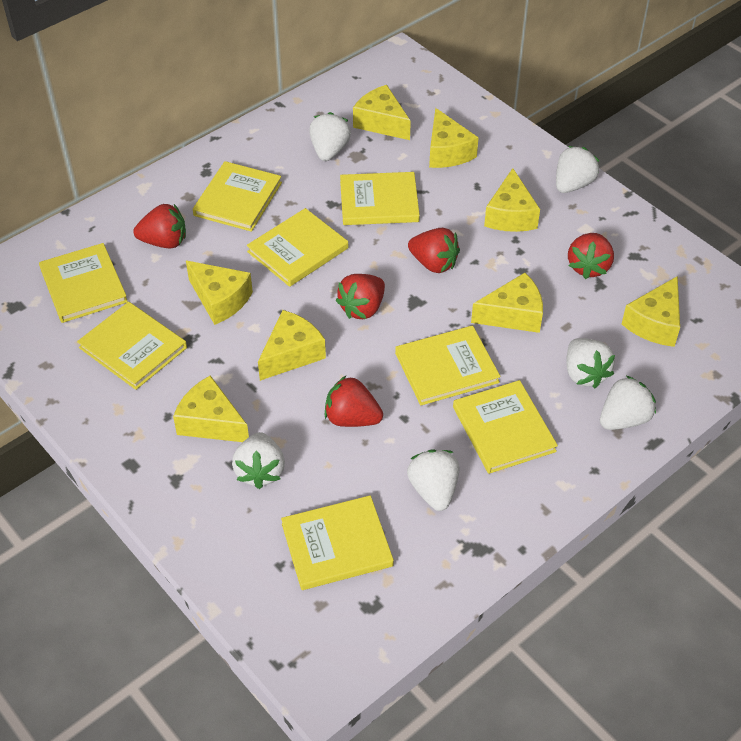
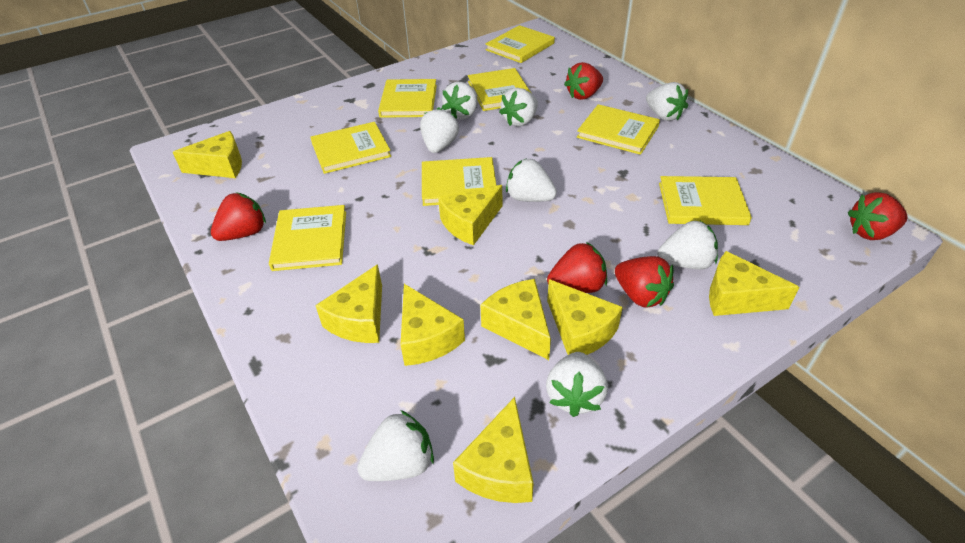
white strawberry: 6 -> 8

